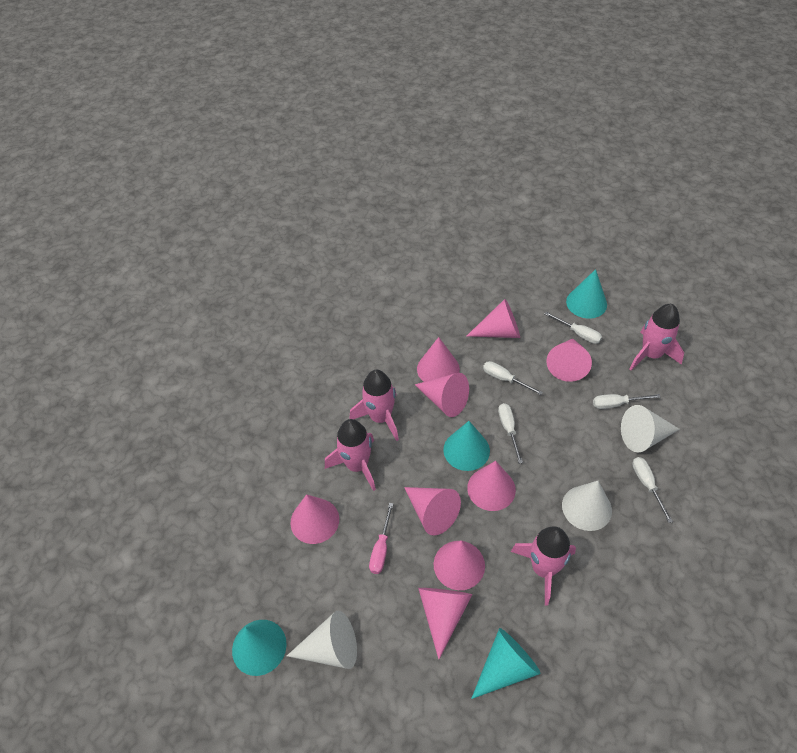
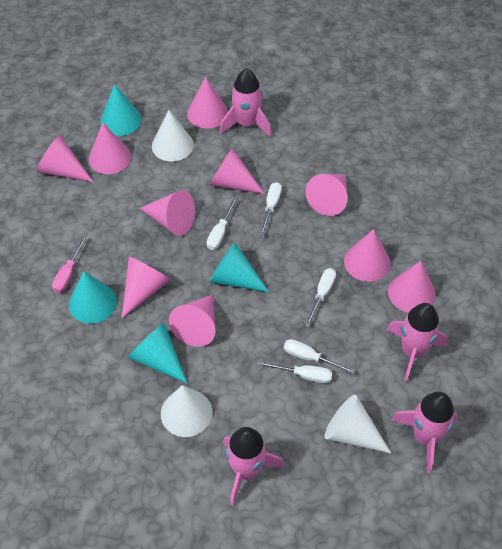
pink cone: 9 -> 10

